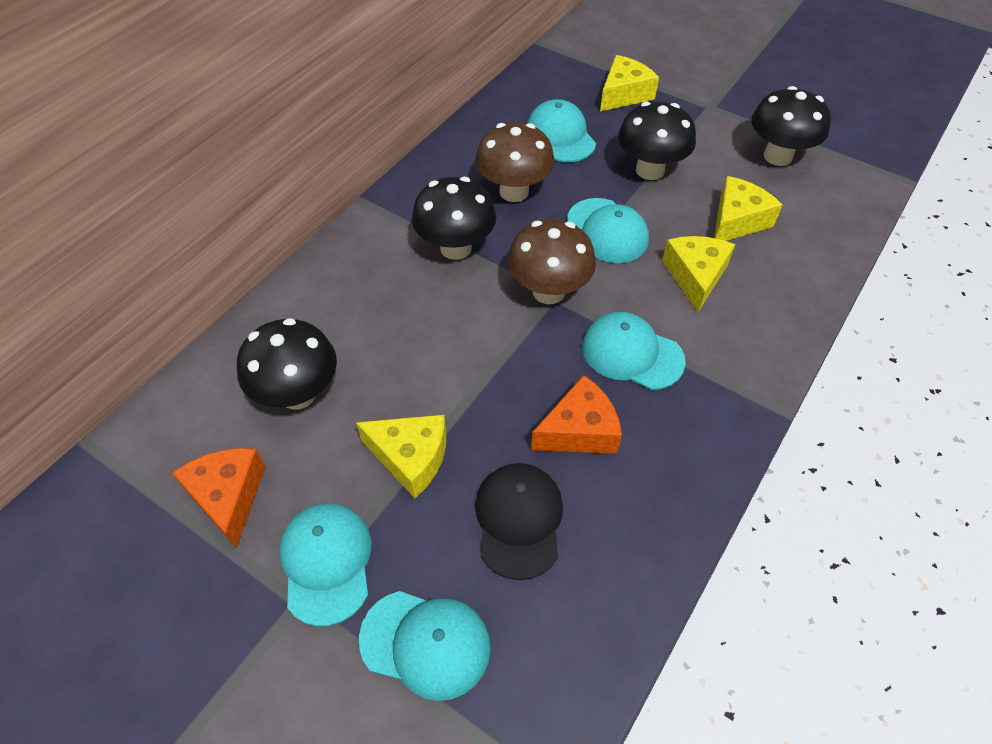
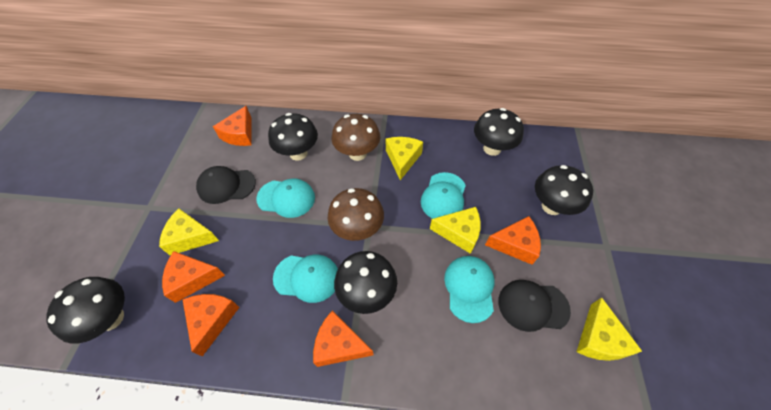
black cap: 1 -> 2
black mushroom: 4 -> 5
orange cheese: 2 -> 5
turquoise cap: 5 -> 4

